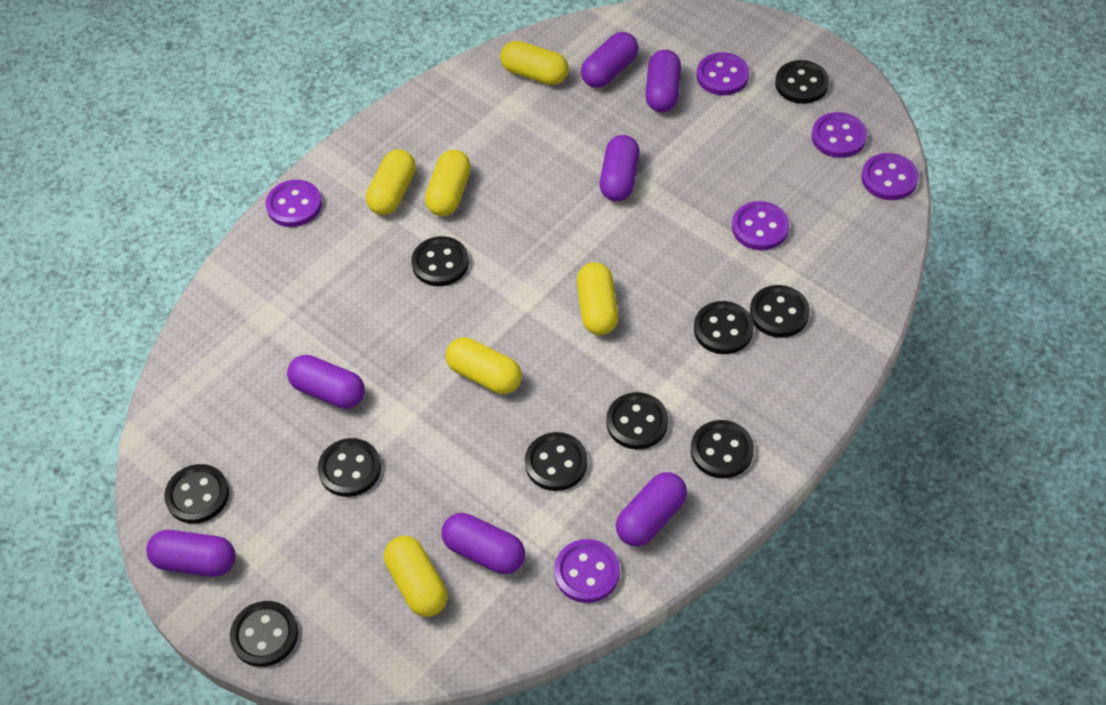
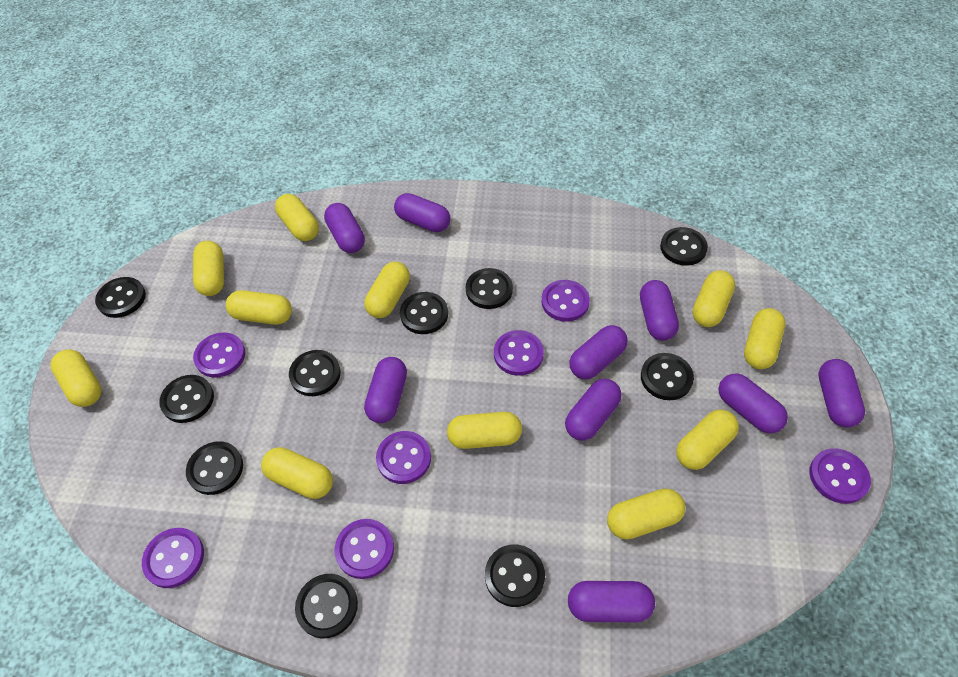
purple button: 6 -> 7
purple capsule: 7 -> 9
yellow capsule: 6 -> 11

